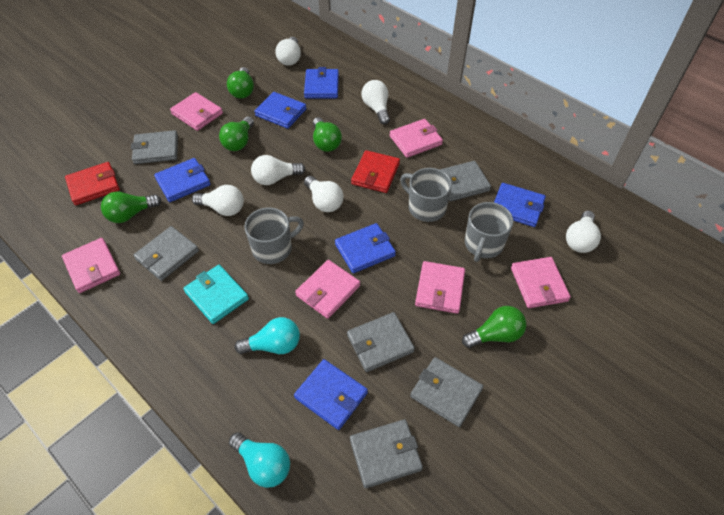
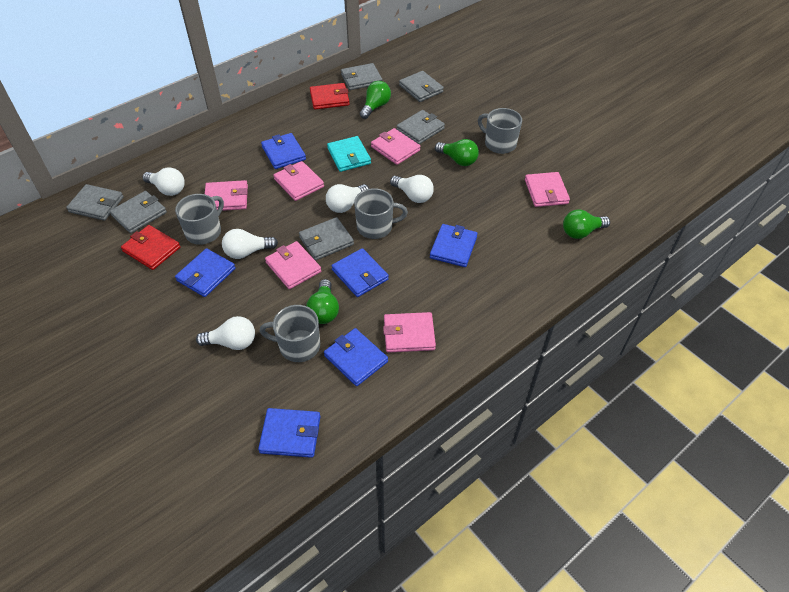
green light bulb: 5 -> 4
grey mug: 3 -> 4
turquoise light bulb: 2 -> 0
white light bulb: 6 -> 5

